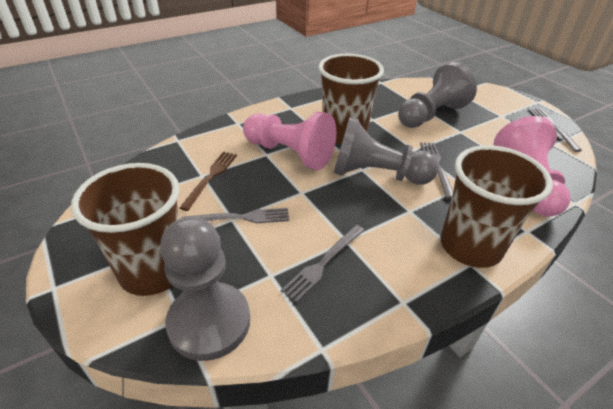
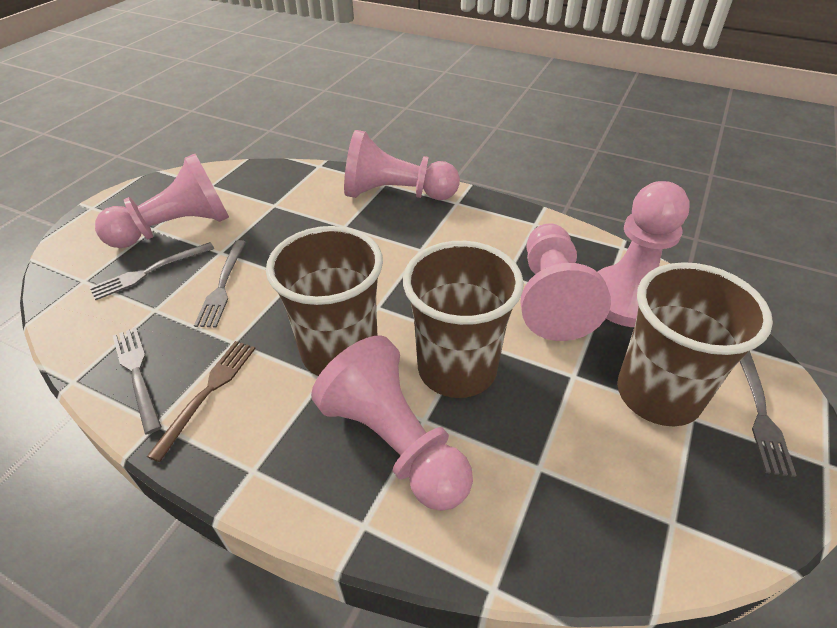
grey pawn: 3 -> 0
pink pawn: 2 -> 5

